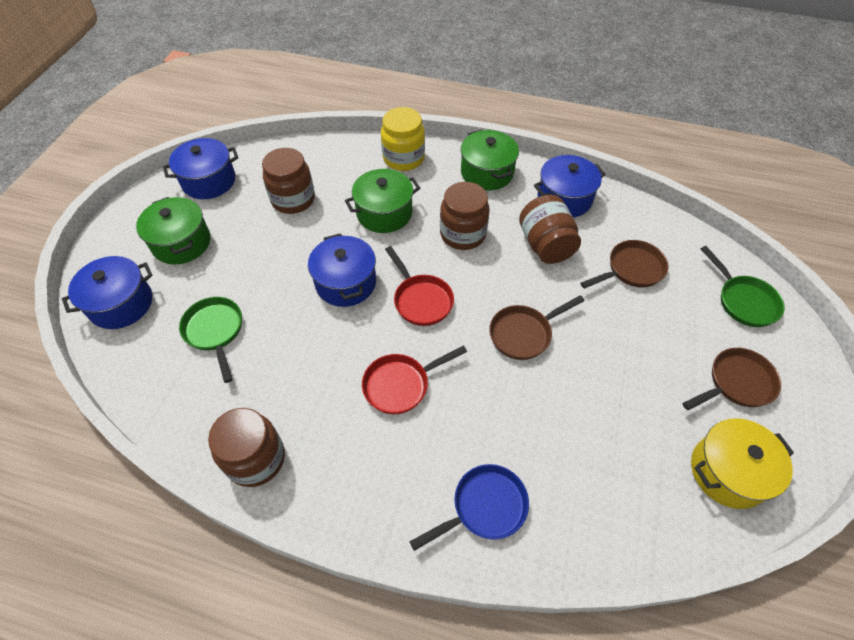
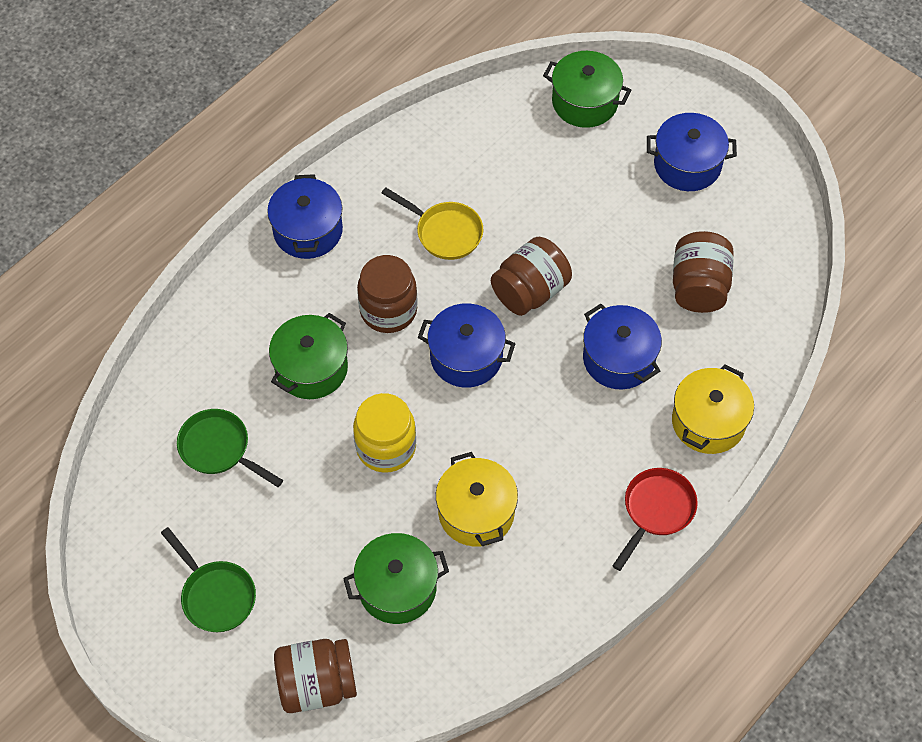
blue pan: 1 -> 0
brown pan: 3 -> 0
red pan: 2 -> 1
yellow pan: 0 -> 1
yellow pot: 1 -> 2

